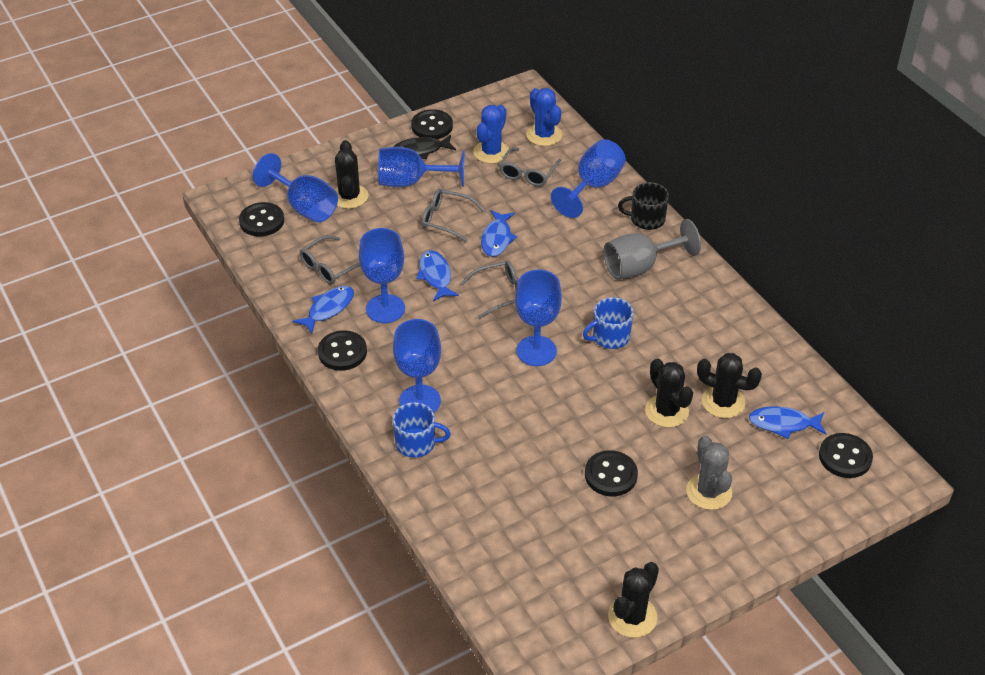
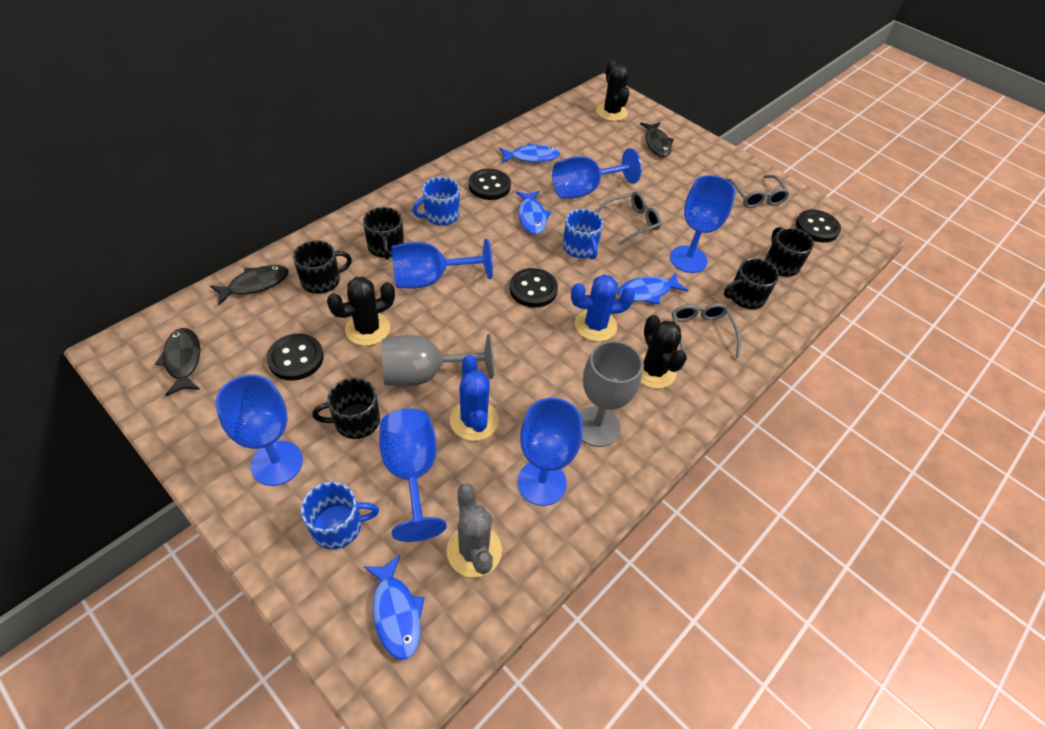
black button: 5 -> 4
black cactus: 4 -> 3
black fish: 1 -> 3
black mug: 1 -> 5
blue mug: 2 -> 3
grey glasses: 4 -> 3
grey goblet: 1 -> 2

